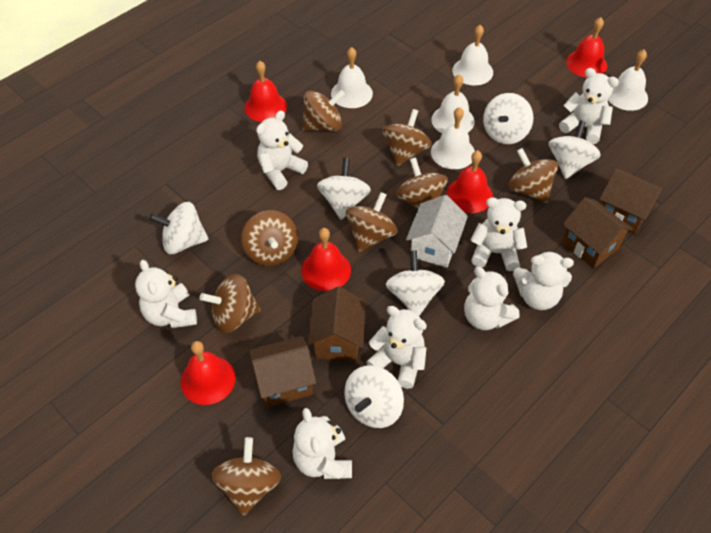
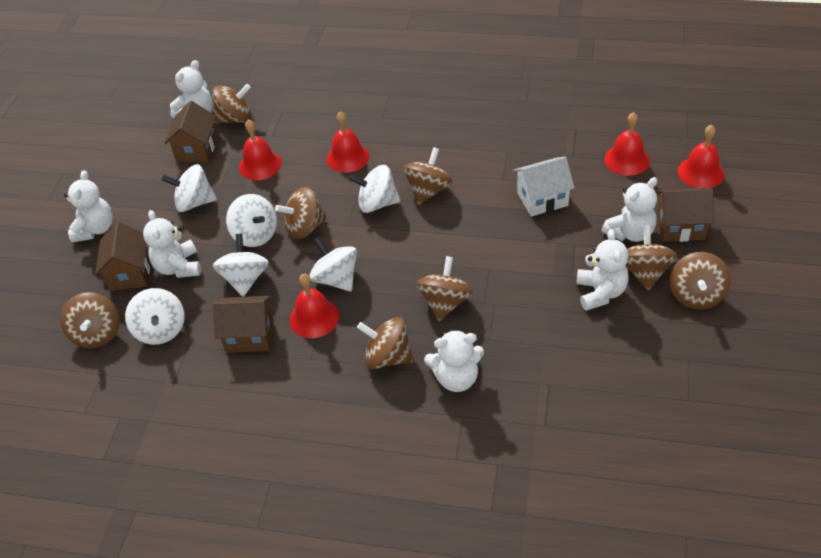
white bell: 5 -> 0
white teddy bear: 8 -> 6

